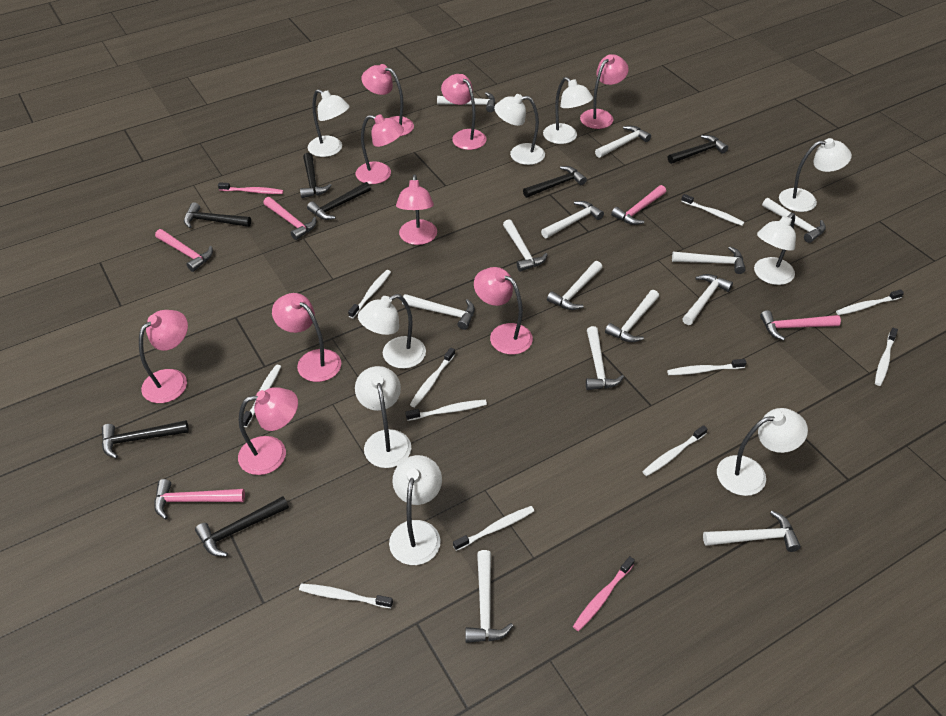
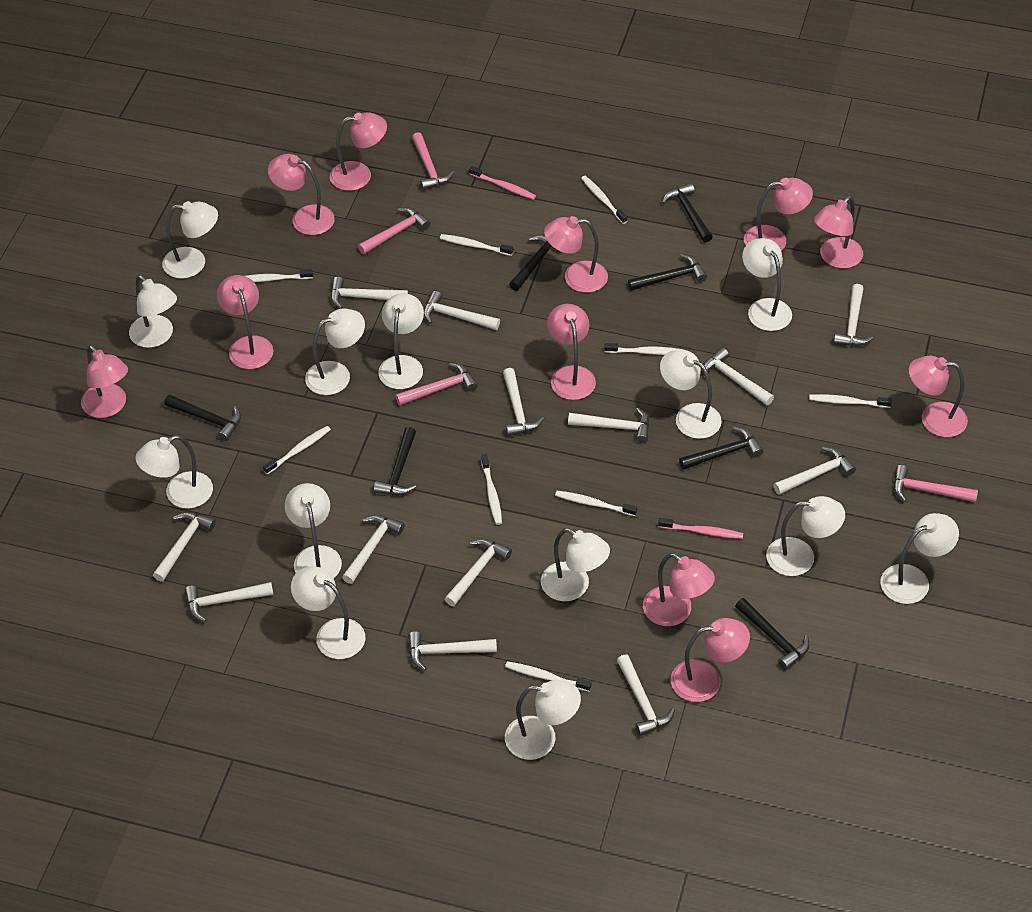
pink hammer: 5 -> 4
pink lamp: 9 -> 11
white lamp: 9 -> 13
white toothbrush: 11 -> 9

